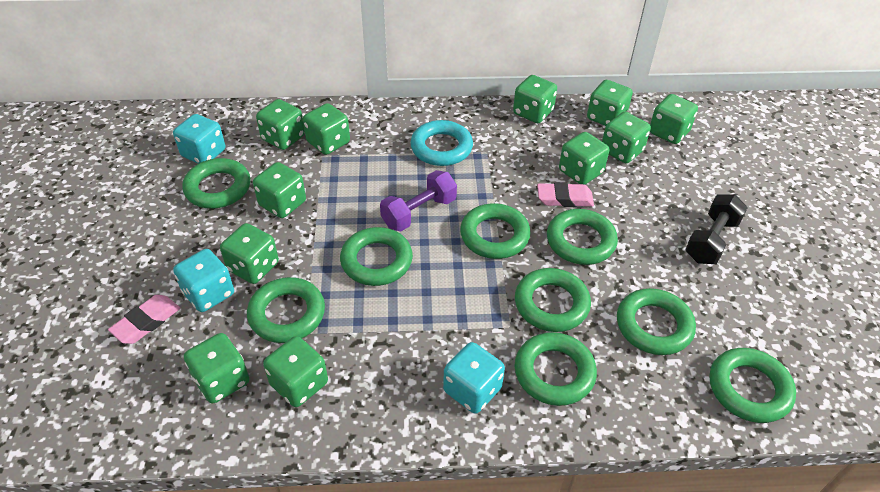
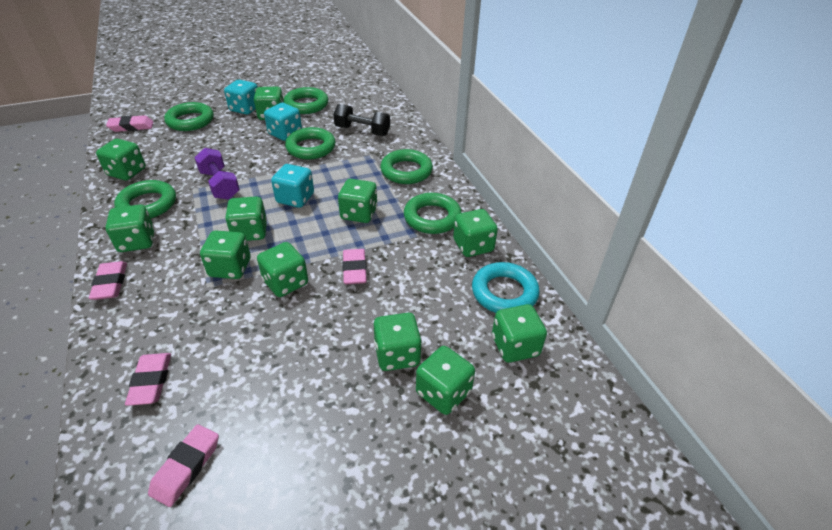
green ring: 9 -> 6
pink eraser: 2 -> 5

